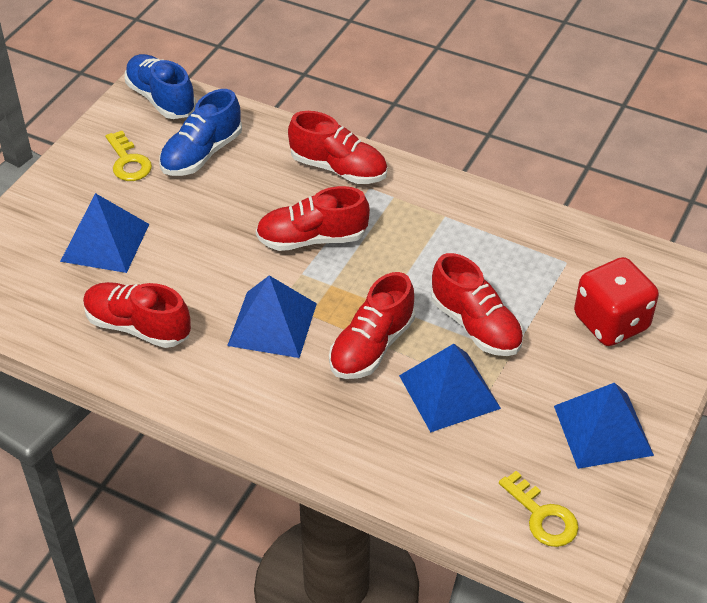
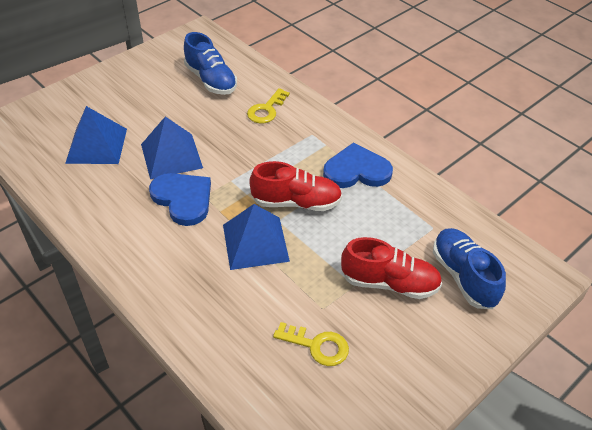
blue heart: 0 -> 2
blue pyramid: 4 -> 3
red dice: 1 -> 0
red shoe: 5 -> 2

